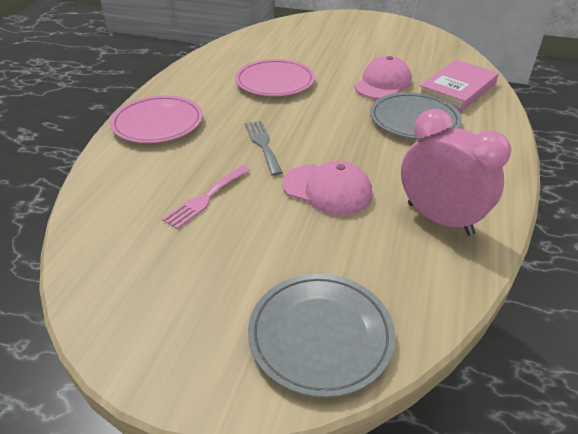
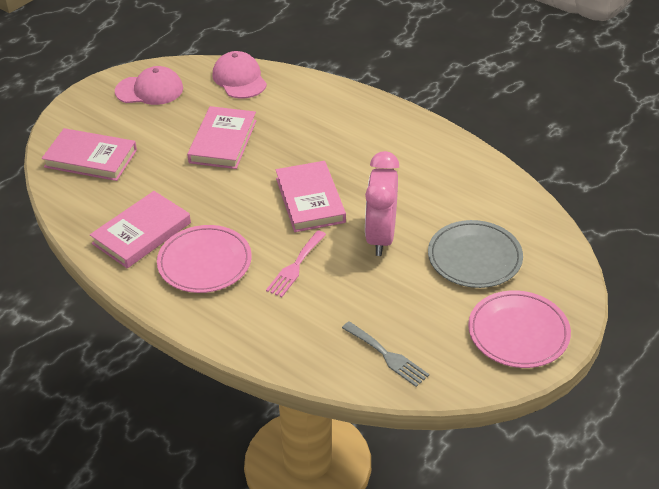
grey plate: 2 -> 1
pink book: 1 -> 4

